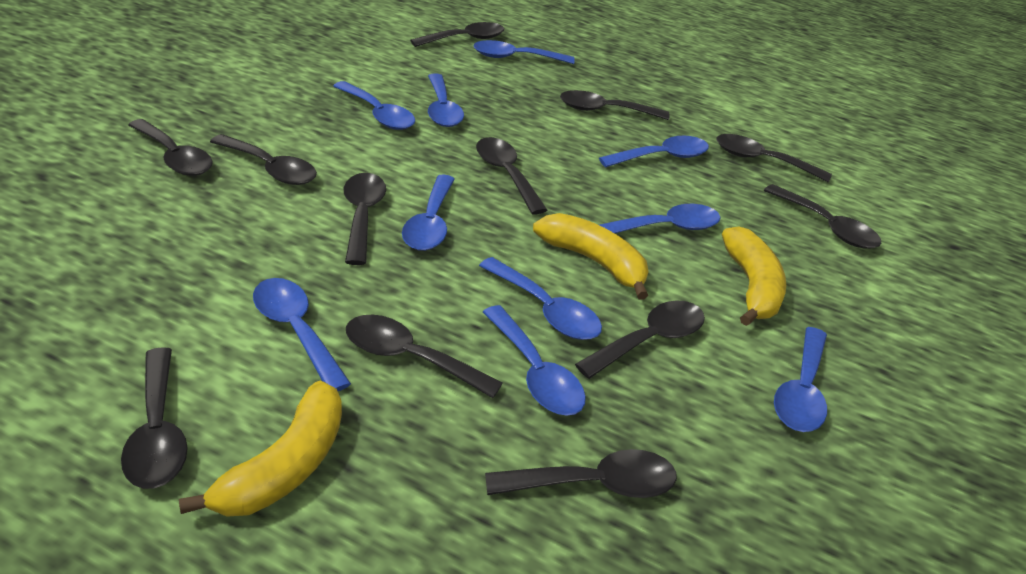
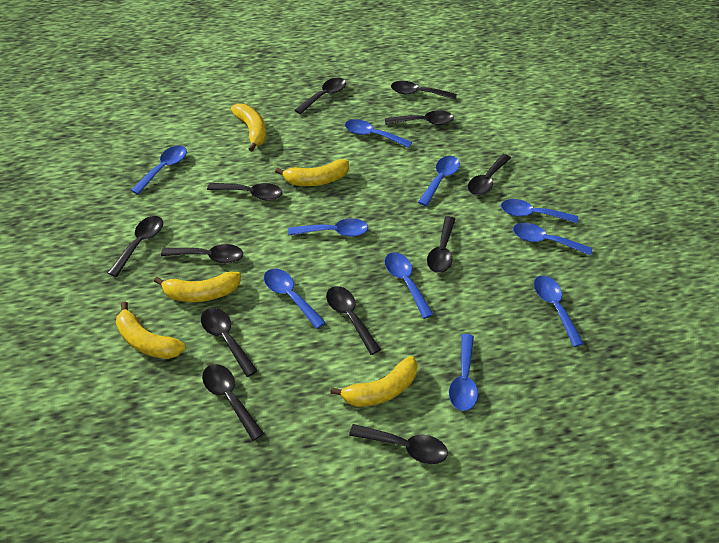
yellow banana: 3 -> 5

